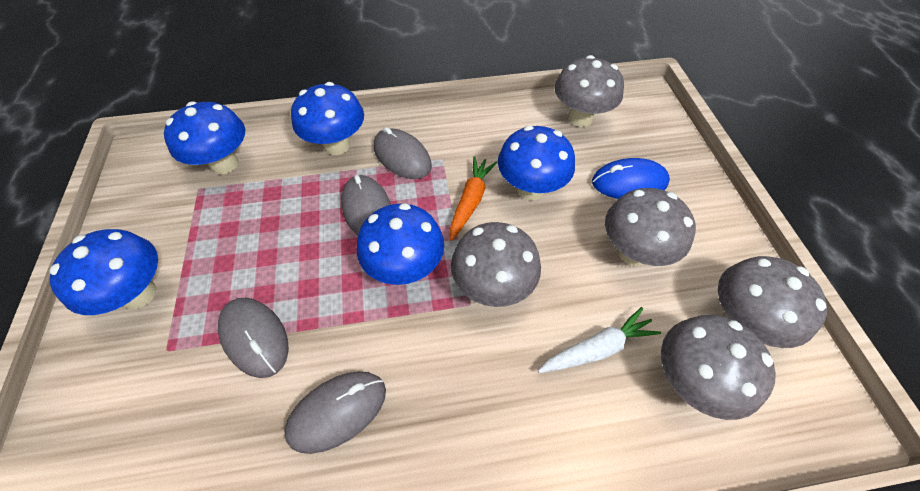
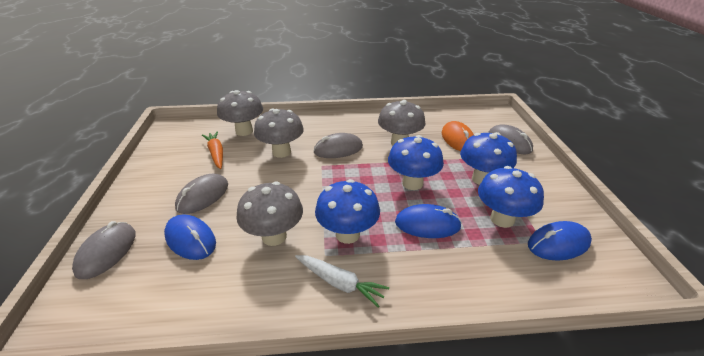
blue mouse: 1 -> 3
blue mushroom: 5 -> 4
grey mushroom: 5 -> 4
orange mouse: 0 -> 1

